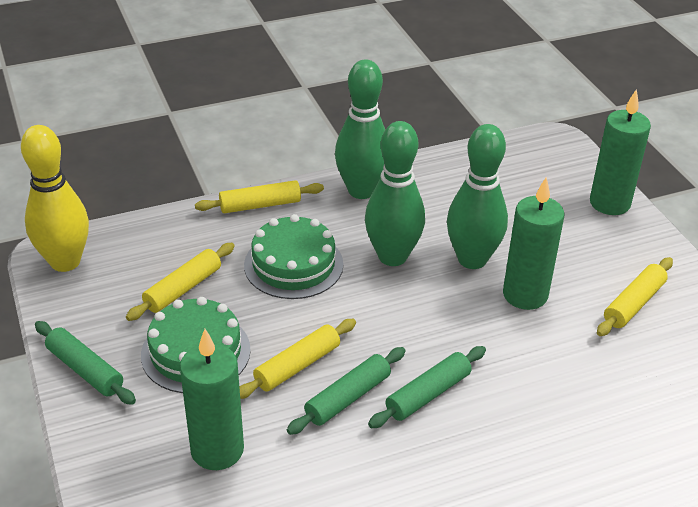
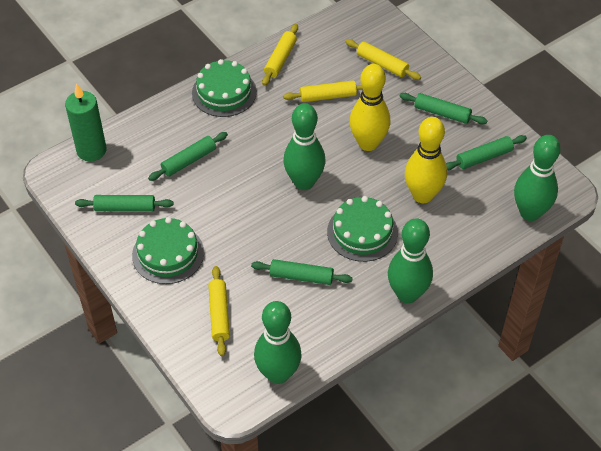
green bowling pin: 3 -> 4
green cake: 2 -> 3
green candle: 3 -> 1
green rolling pin: 3 -> 5
yellow bowling pin: 1 -> 2

